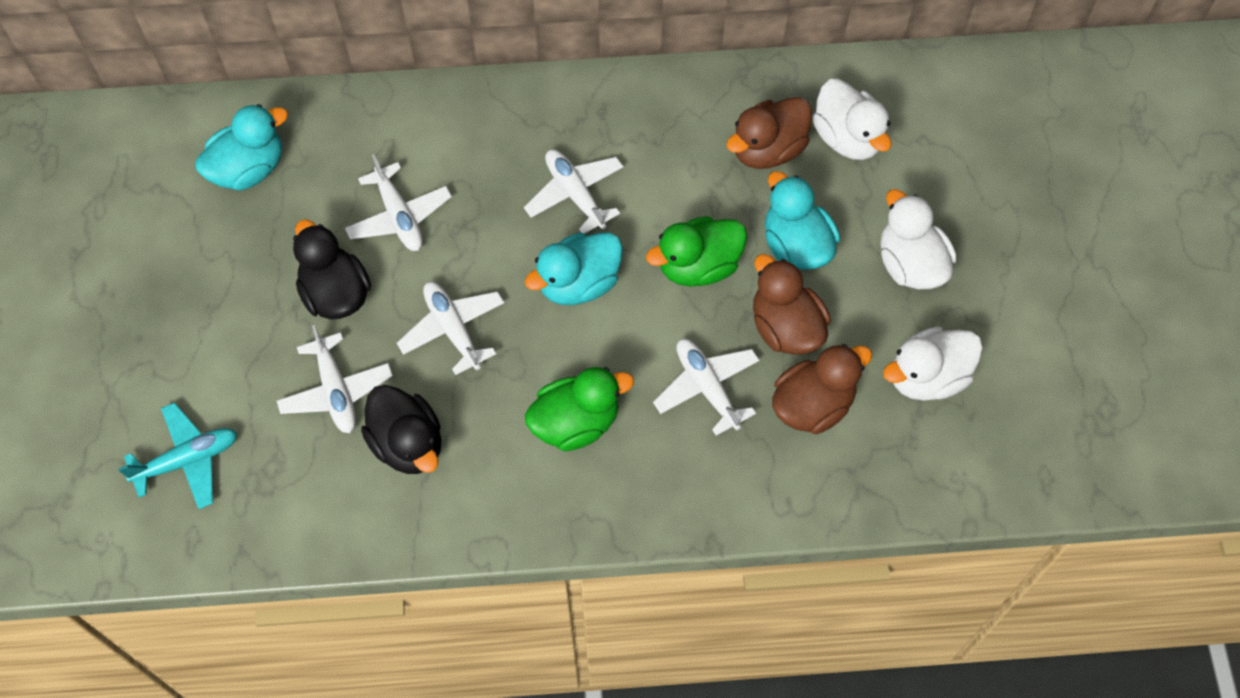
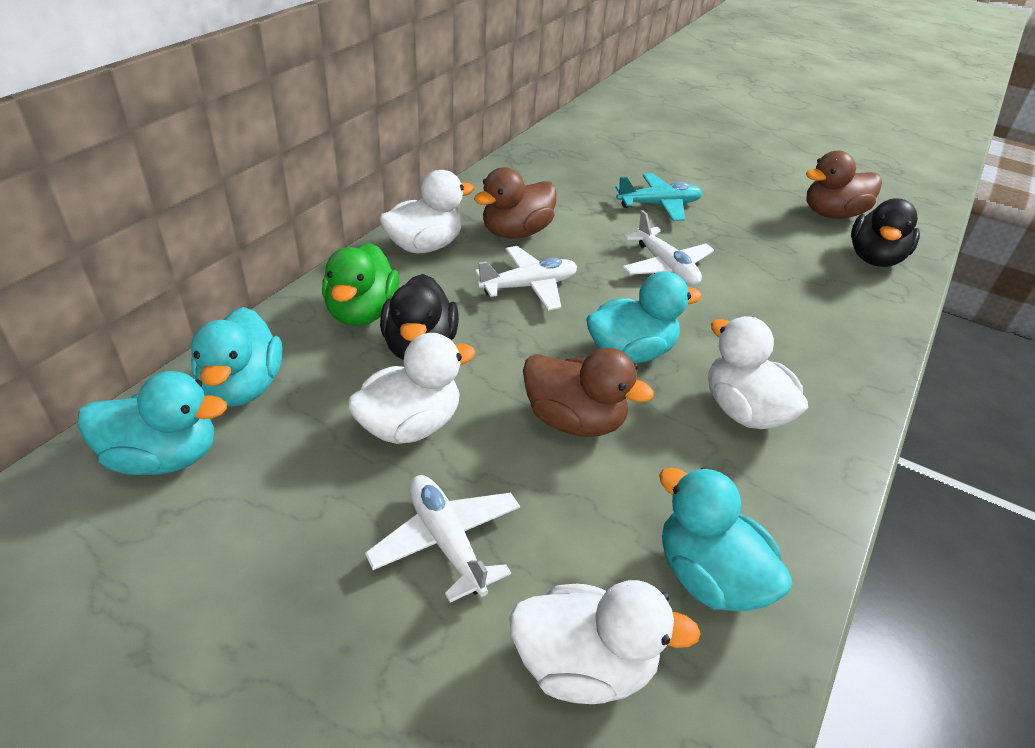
green duck: 2 -> 1
turquoise duck: 3 -> 4
white duck: 3 -> 4
white plane: 5 -> 3

